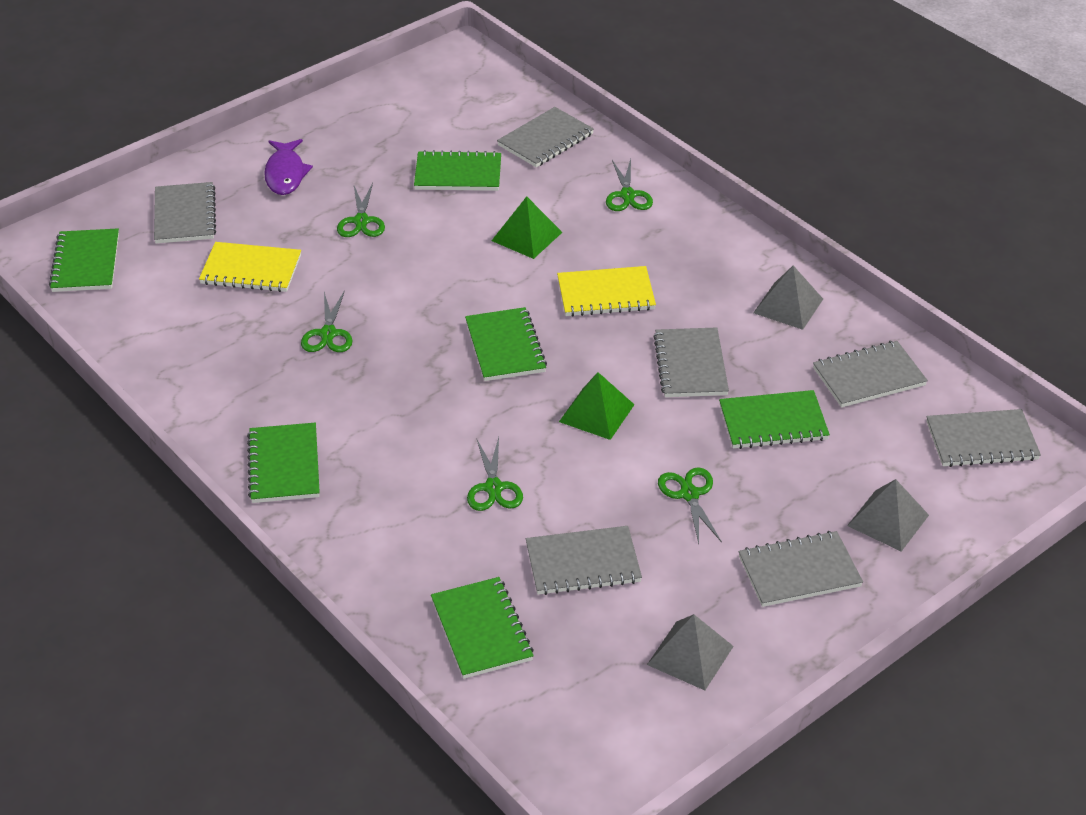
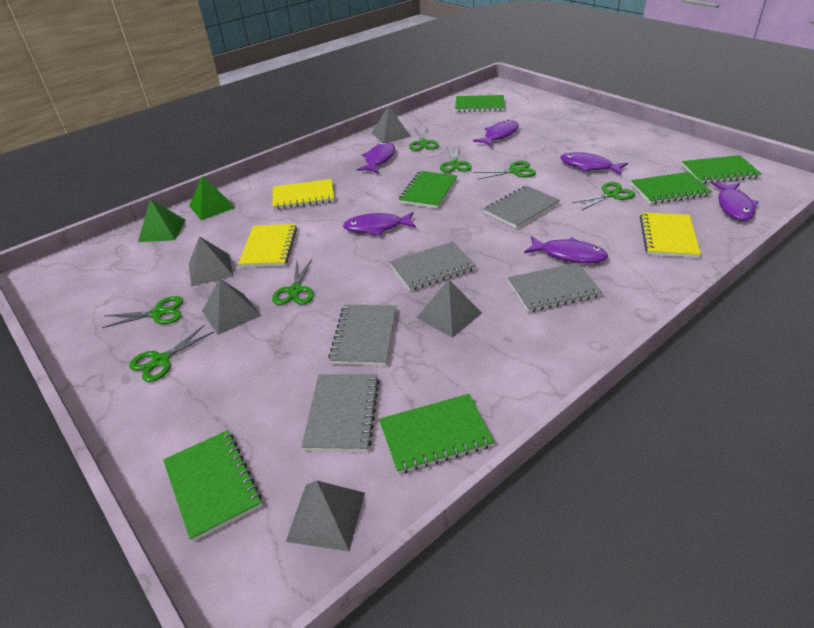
green scissors: 5 -> 7
grey notebook: 7 -> 5
grey pyramid: 3 -> 5
purple fish: 1 -> 6
yellow notebook: 2 -> 3

